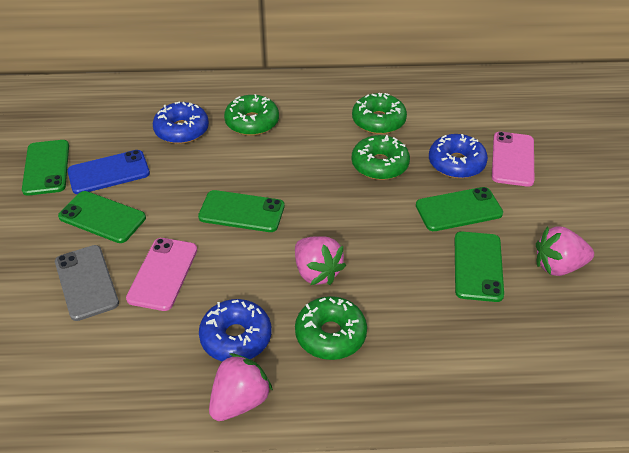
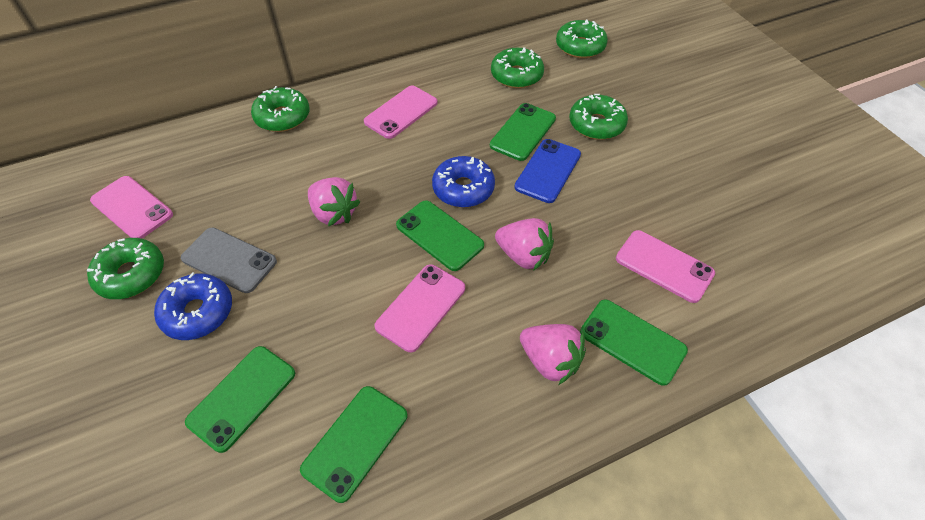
blue donut: 3 -> 2
green donut: 4 -> 5
pink phone: 2 -> 4

